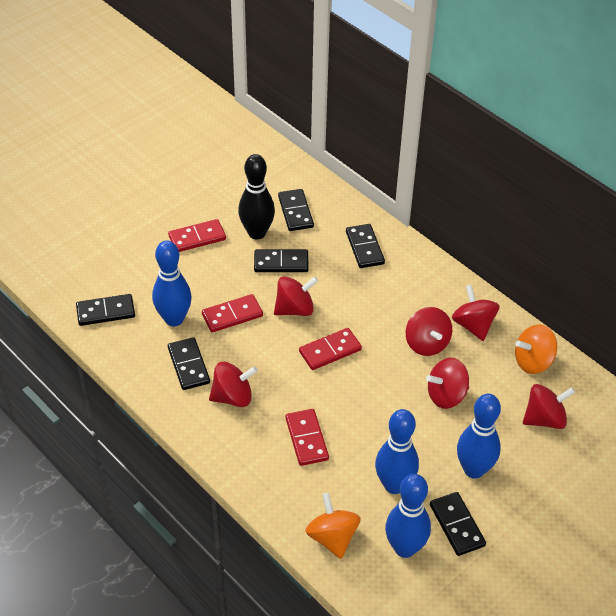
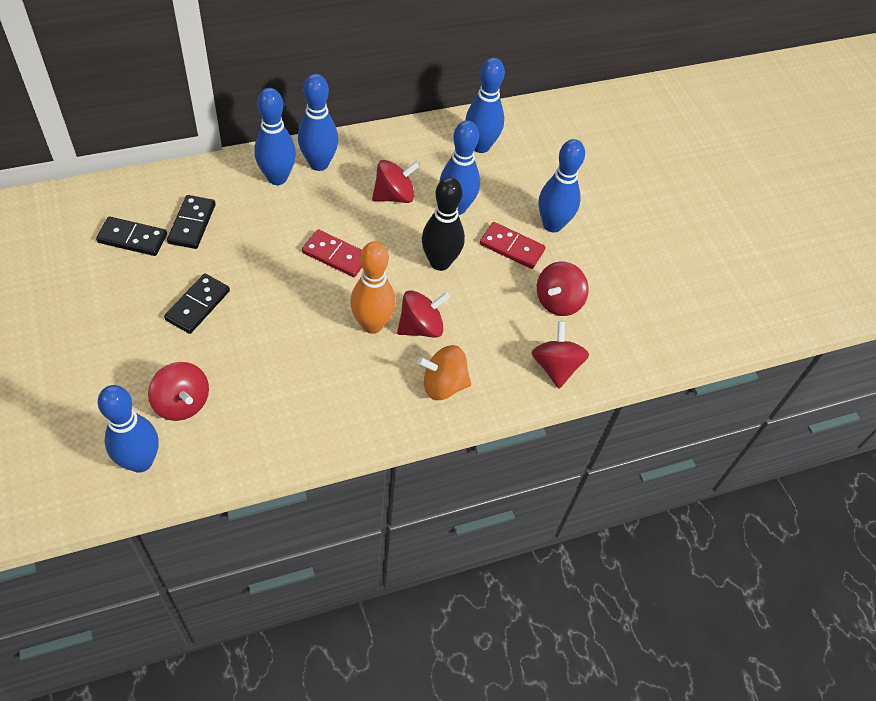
black domino: 6 -> 3
blue bowling pin: 4 -> 6
orange bowling pin: 0 -> 1
orange spinning top: 2 -> 1
red domino: 4 -> 2
red spinning top: 6 -> 5

